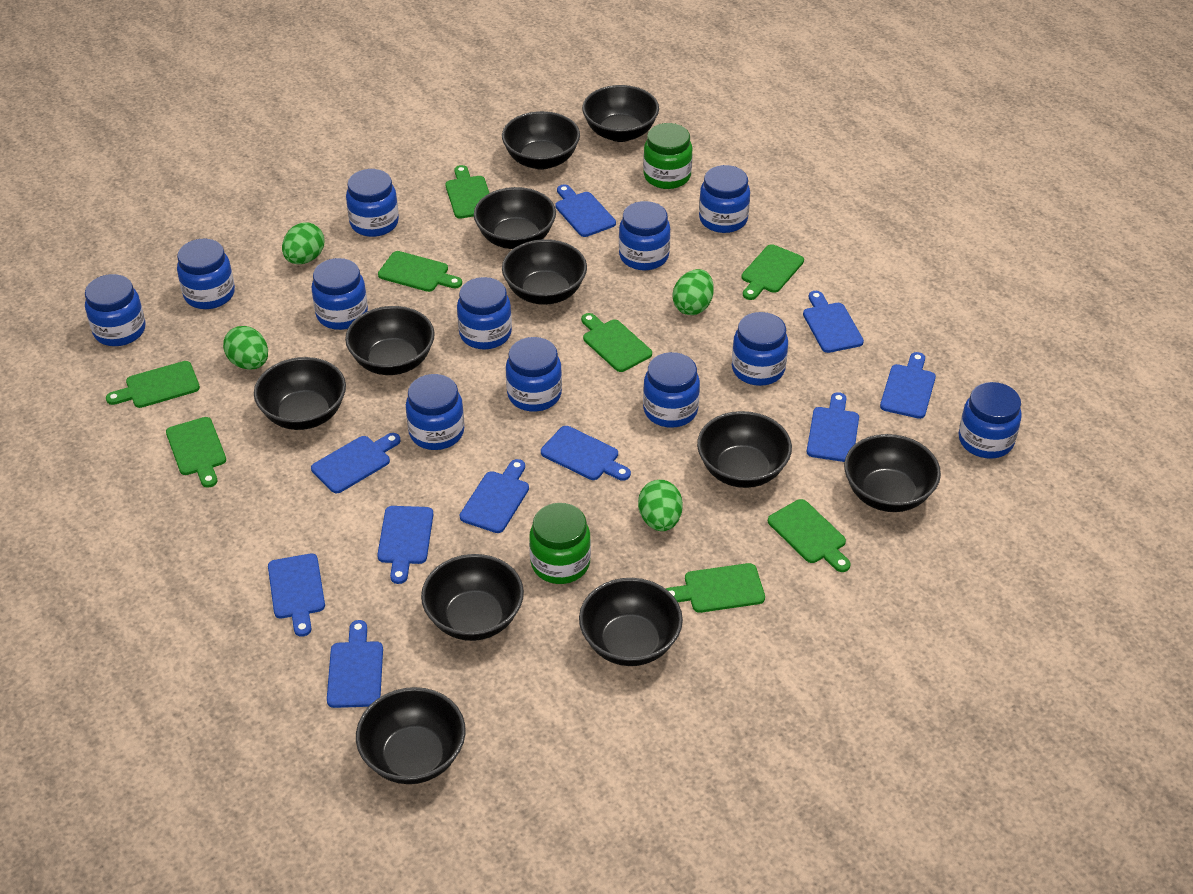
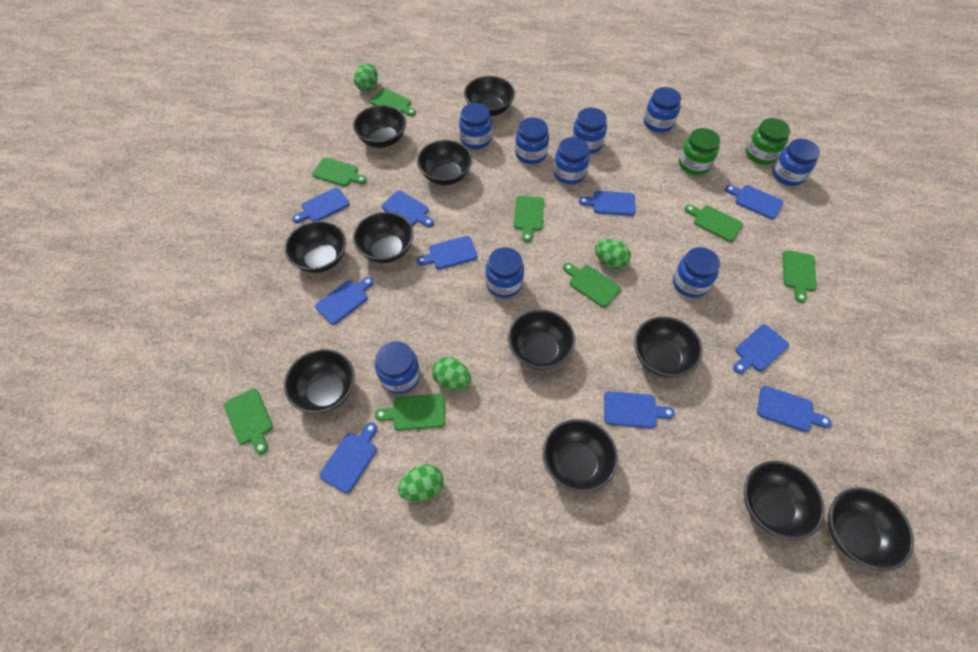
blue jar: 12 -> 9

